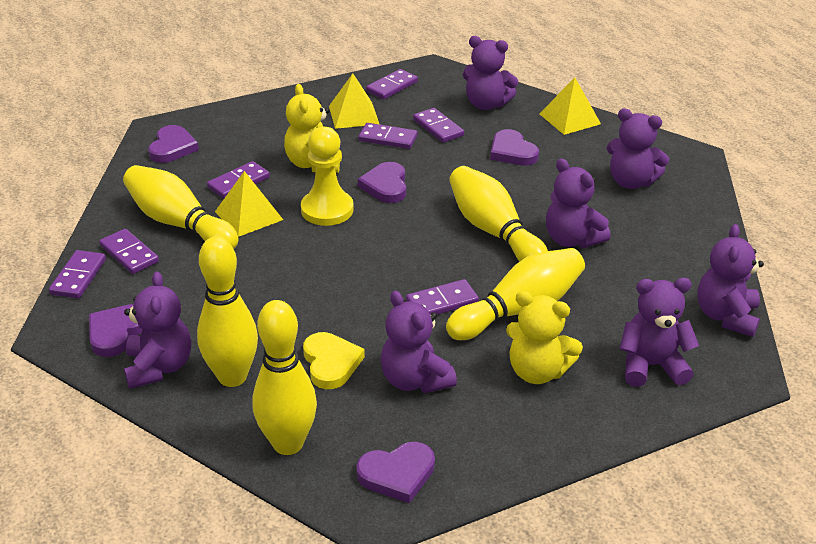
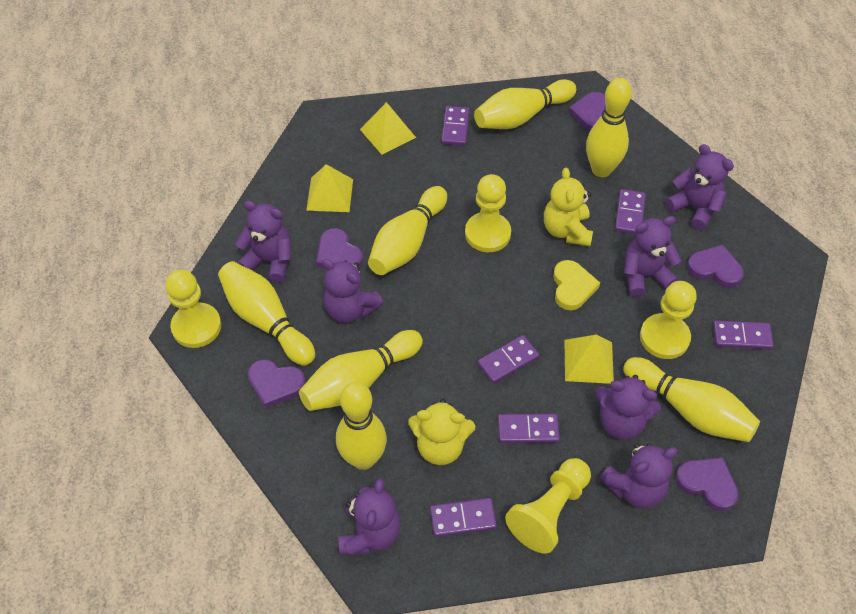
purple domino: 7 -> 6
yellow bowling pin: 5 -> 7
yellow pawn: 1 -> 4

